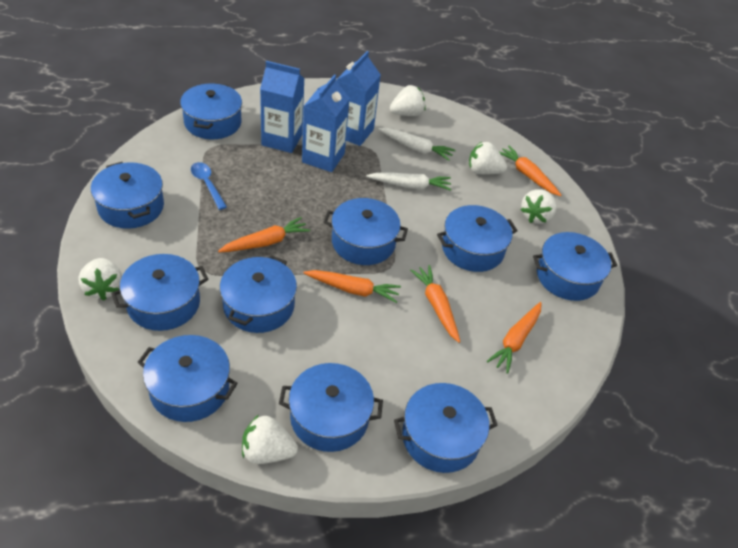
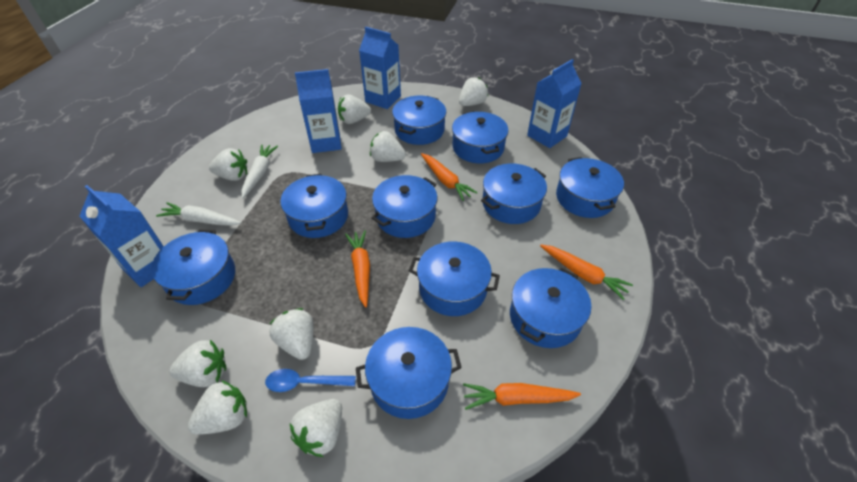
blue carton: 3 -> 4
orange carrot: 5 -> 4
white strawberry: 5 -> 8

